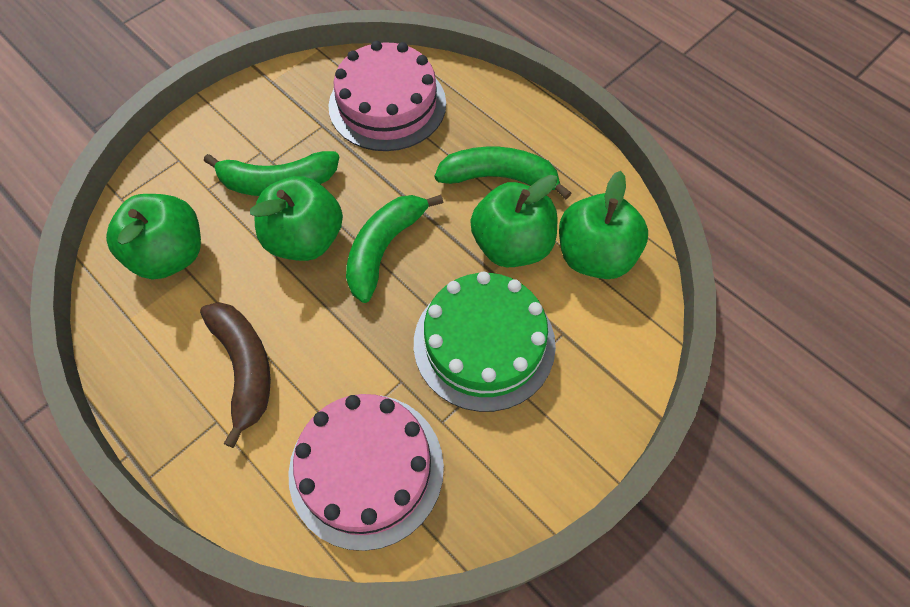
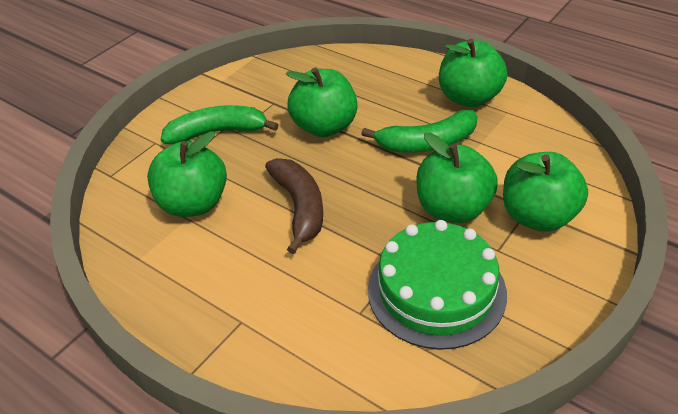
green apple: 4 -> 5
green banana: 3 -> 2
pink cake: 2 -> 0

